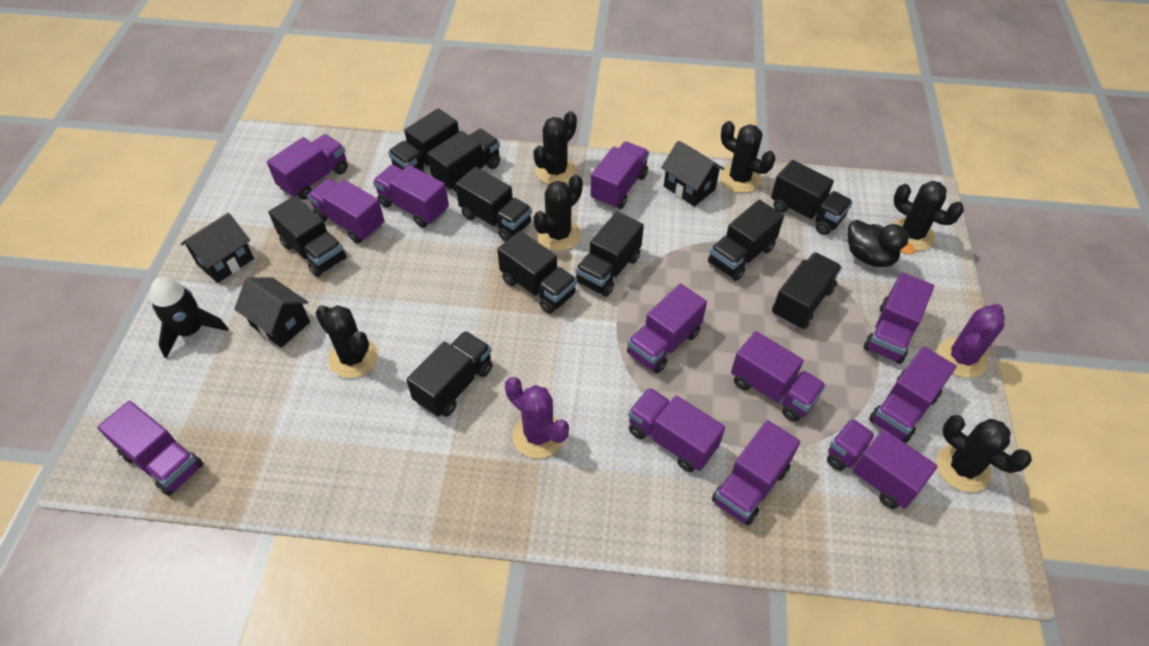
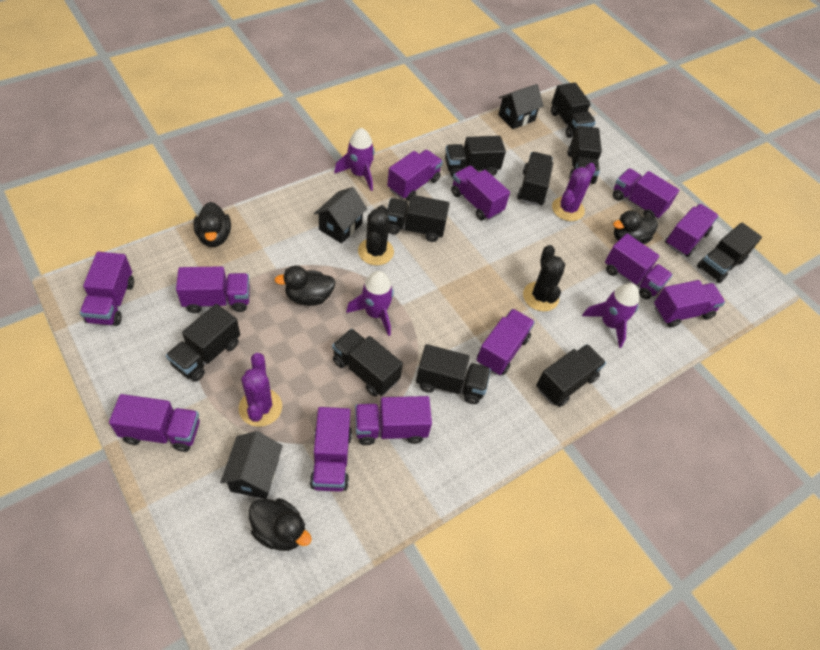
black cactus: 6 -> 2
black duck: 1 -> 4
black rocket: 1 -> 0
purple rocket: 0 -> 3

